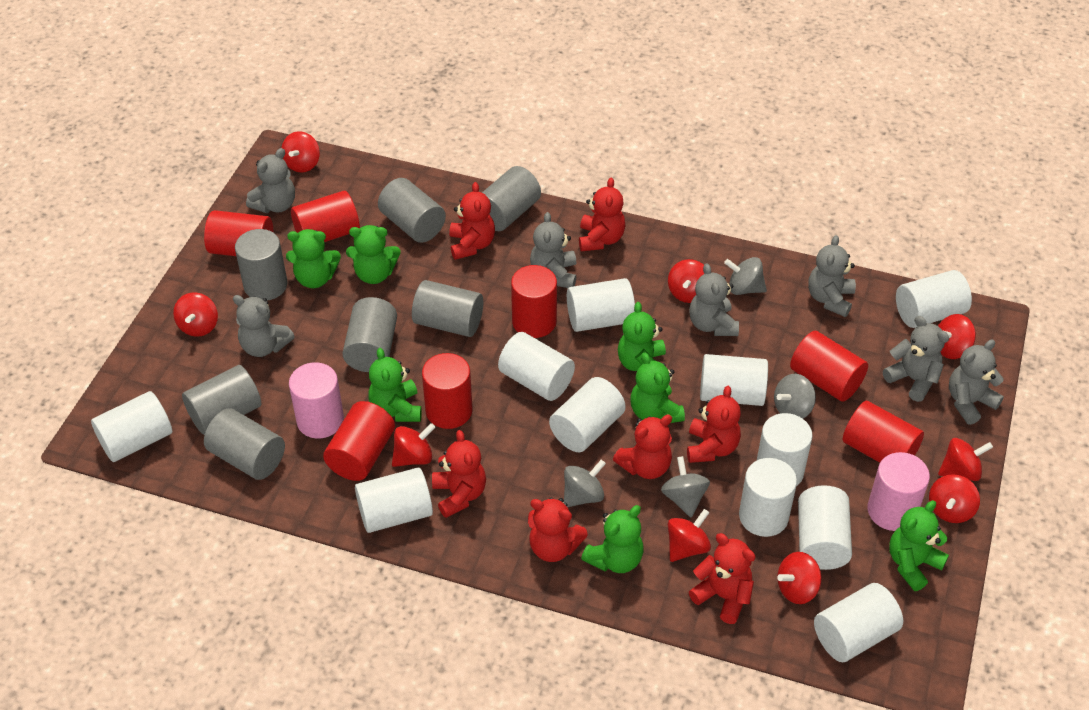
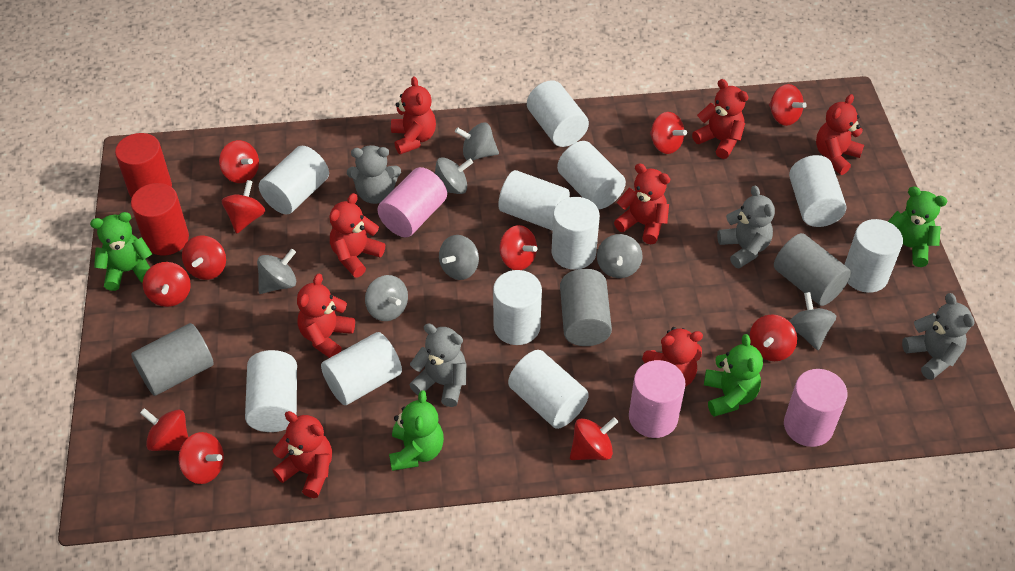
green teddy bear: 7 -> 4
grey cylinder: 7 -> 3
grey spinning top: 4 -> 7
grey teddy bear: 7 -> 4
pink cylinder: 2 -> 3
red cylinder: 7 -> 2
red spinning top: 9 -> 11
red teddy bear: 7 -> 8

